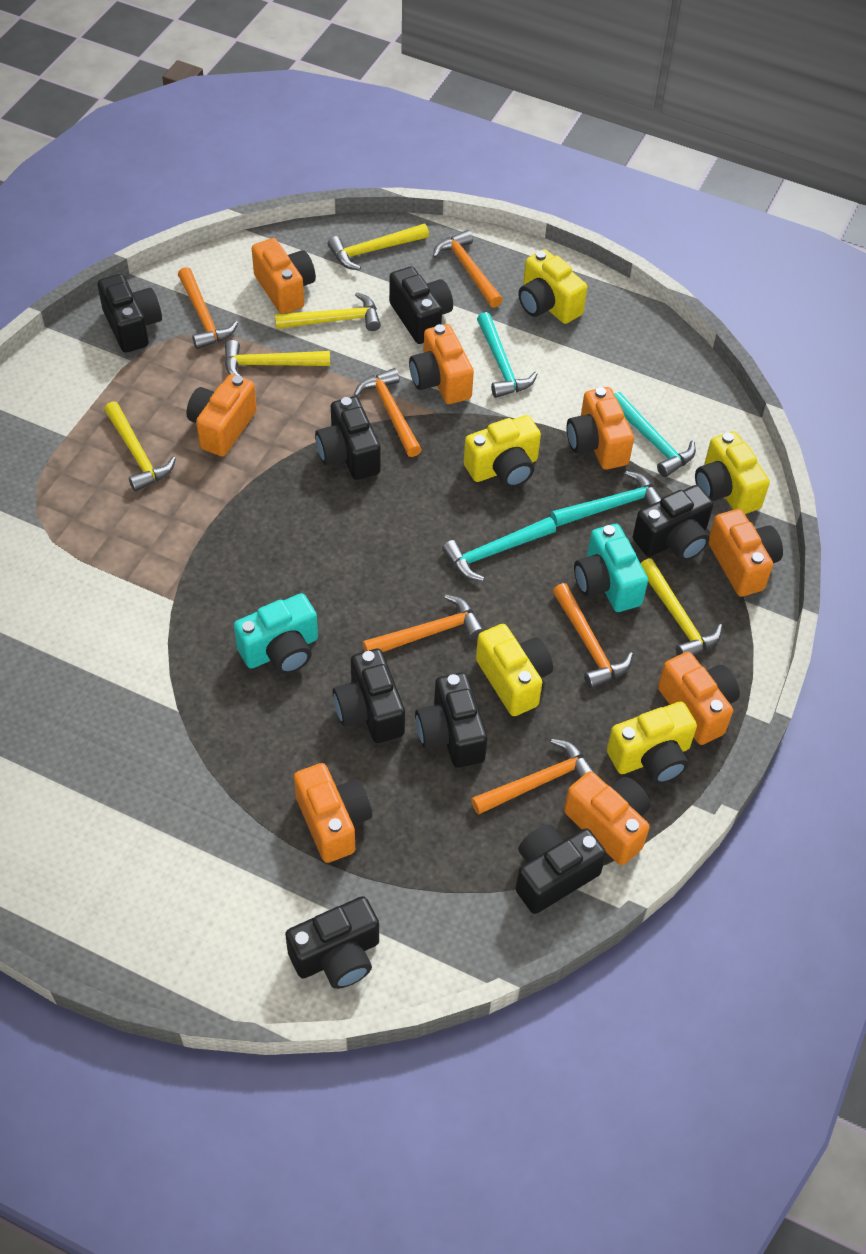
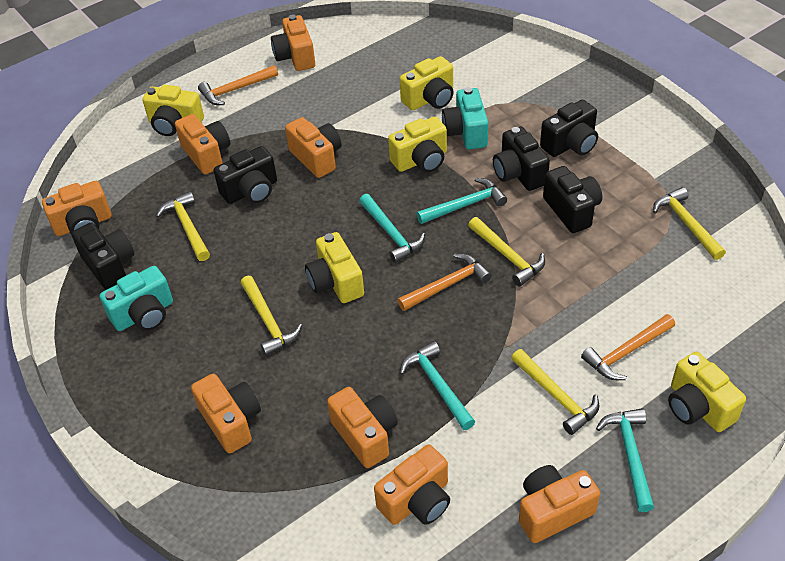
black camera: 8 -> 5
orange hammer: 6 -> 3

